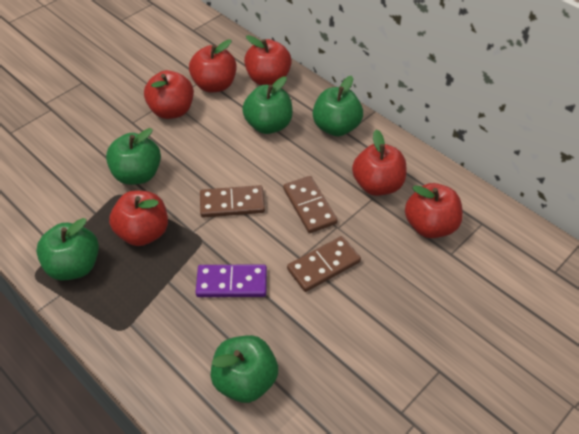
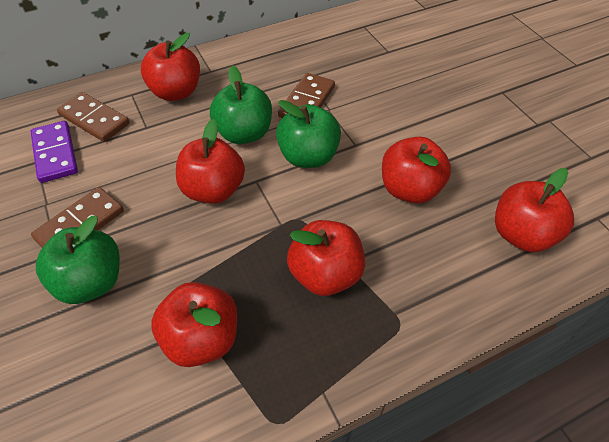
green apple: 5 -> 3

